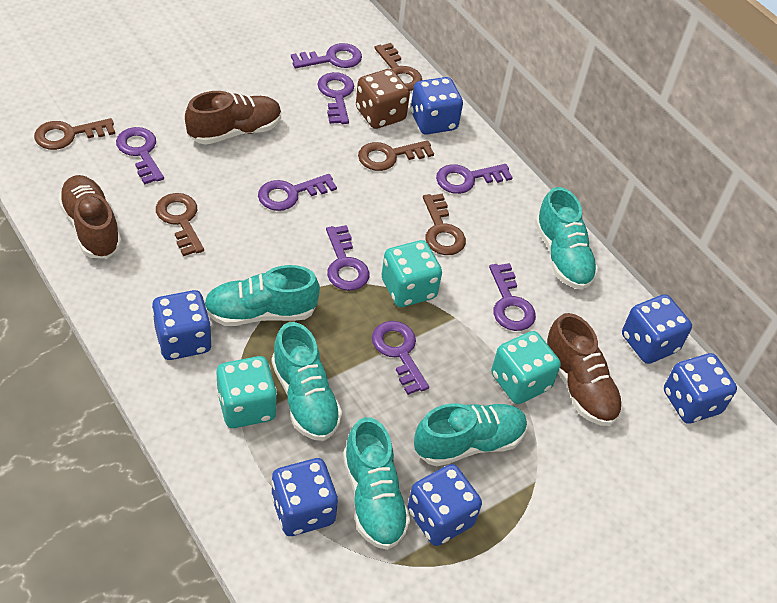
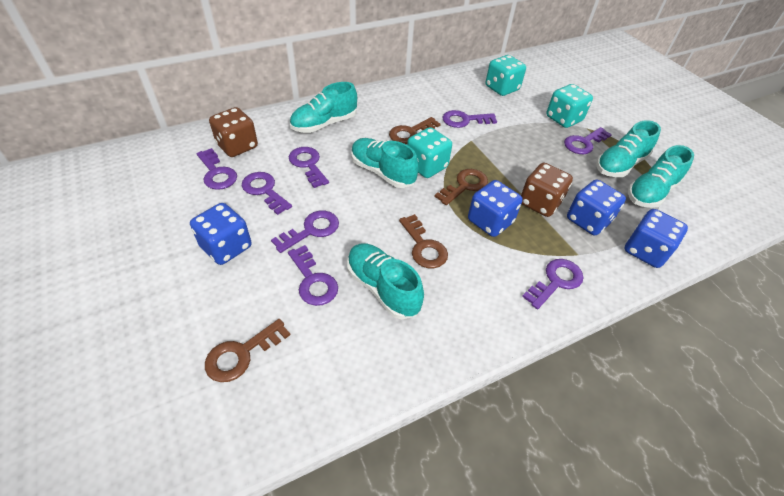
blue dice: 6 -> 4
brown dice: 1 -> 2
brown key: 5 -> 4
brown shoe: 3 -> 0

